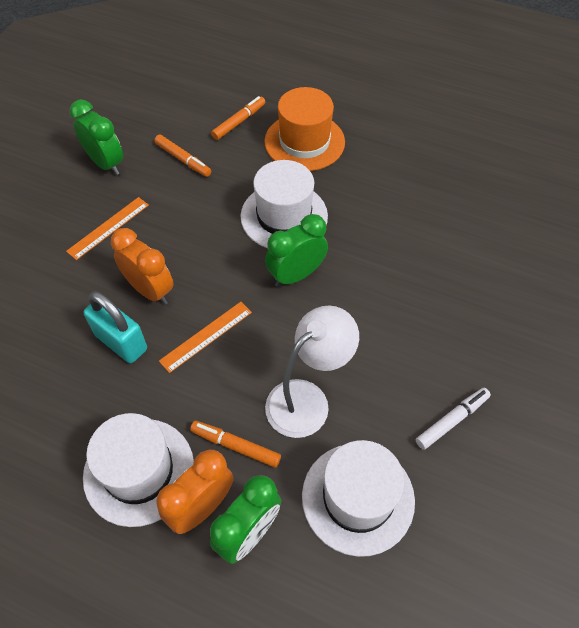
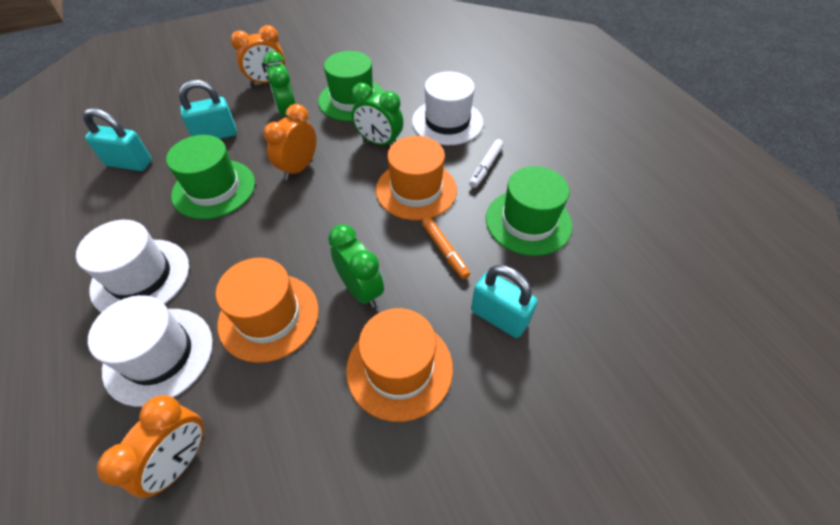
green hat: 0 -> 3
orange clock: 2 -> 3
orange hat: 1 -> 3
orange marker: 3 -> 1
orange ruler: 2 -> 0
turquoise padlock: 1 -> 3
white lamp: 1 -> 0

